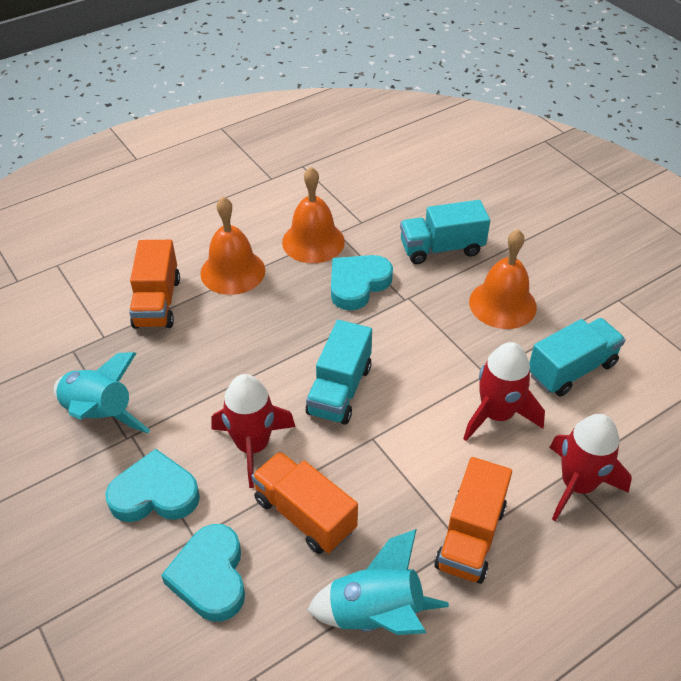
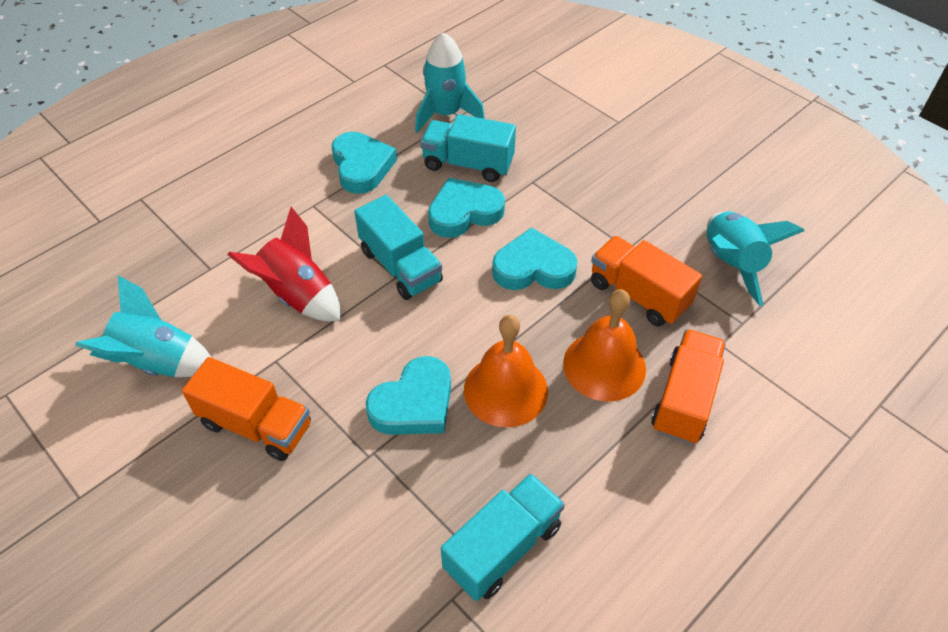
orange bell: 3 -> 2
red rocket: 3 -> 1
turquoise heart: 3 -> 4
turquoise rocket: 2 -> 3

